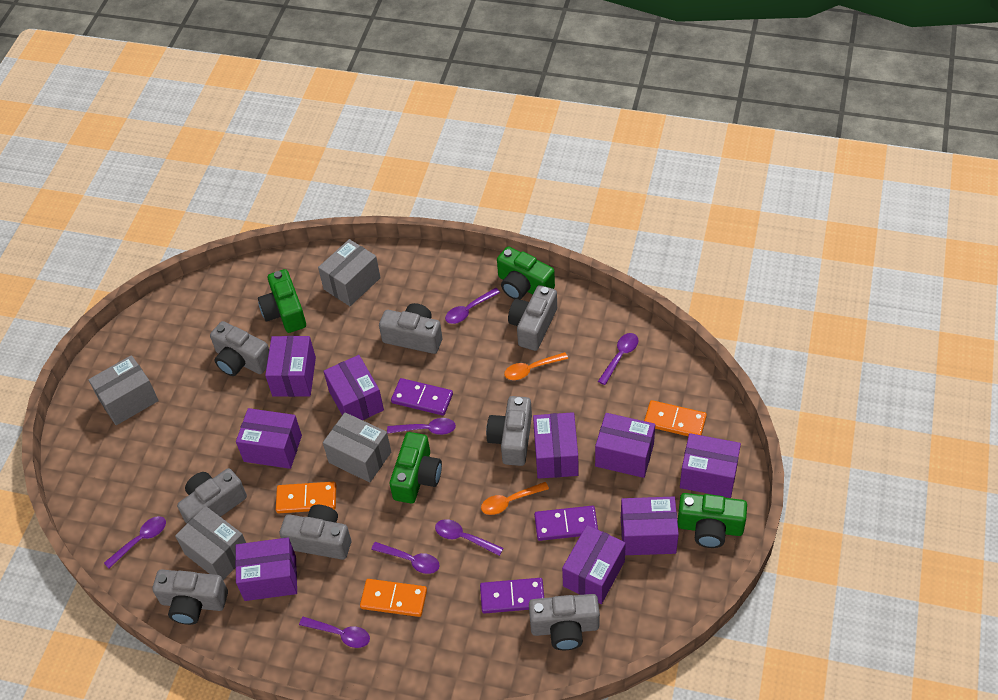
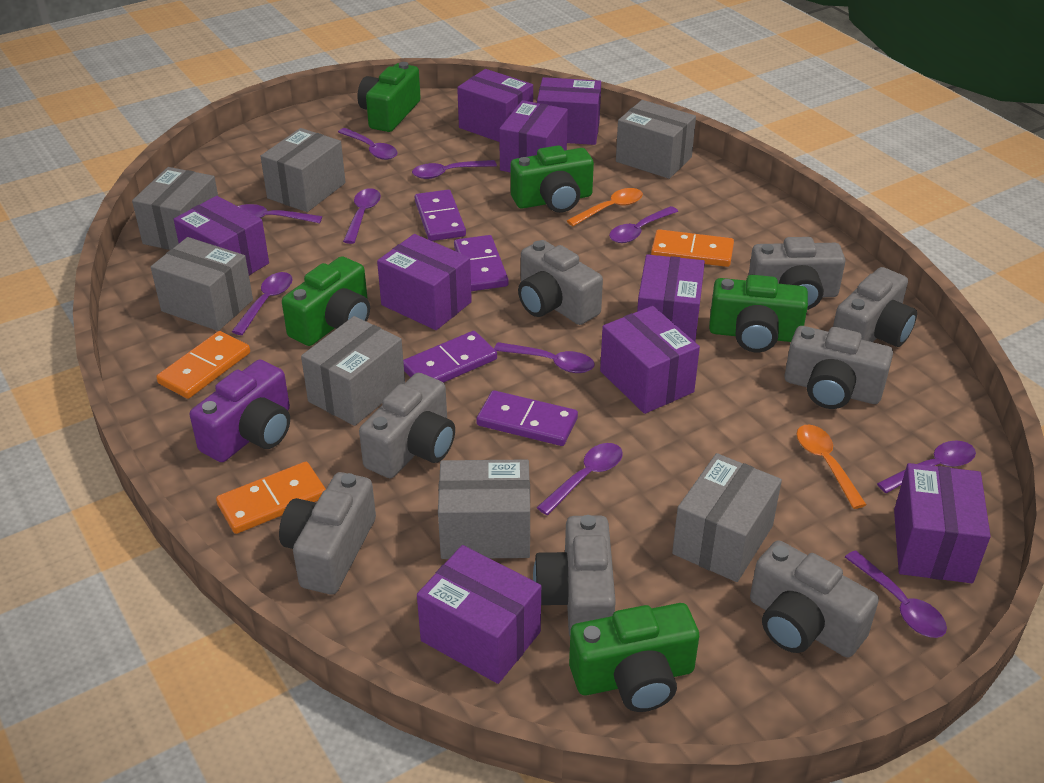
green camera: 4 -> 5
grey box: 4 -> 7
purple camera: 0 -> 1
purple domino: 3 -> 4
purple spoon: 7 -> 10

